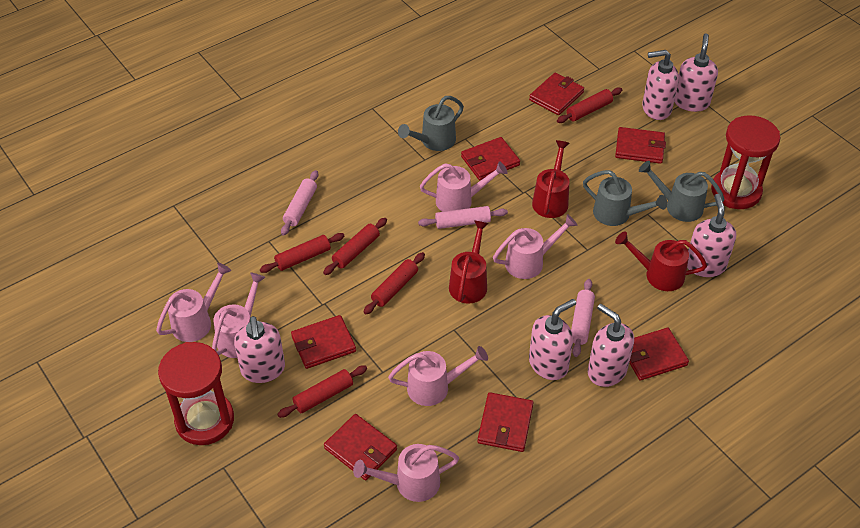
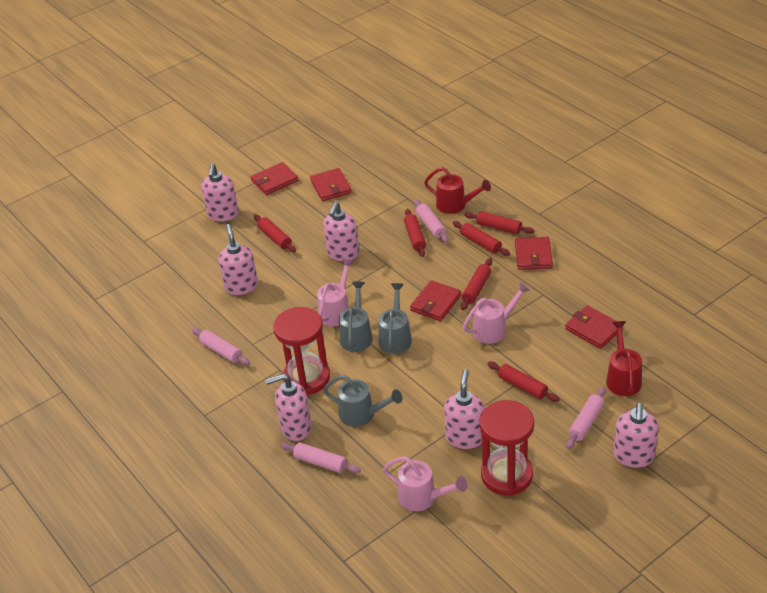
pink rolling pin: 3 -> 4
pink watering can: 6 -> 3
red rolling pin: 5 -> 6
red wallet: 7 -> 5
red watering can: 3 -> 2

